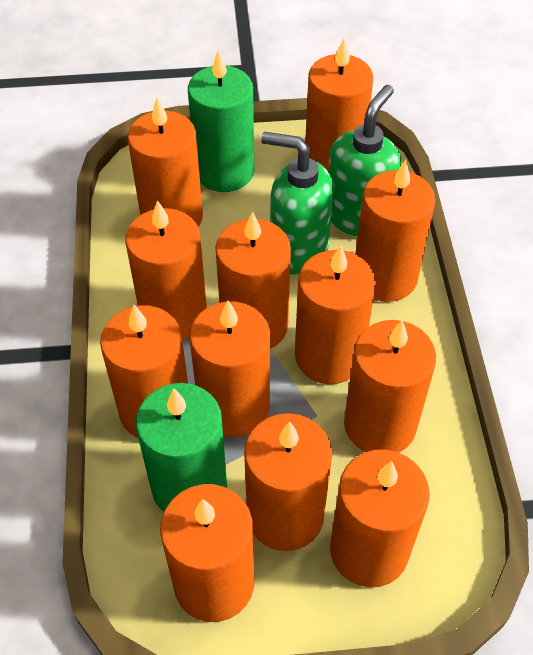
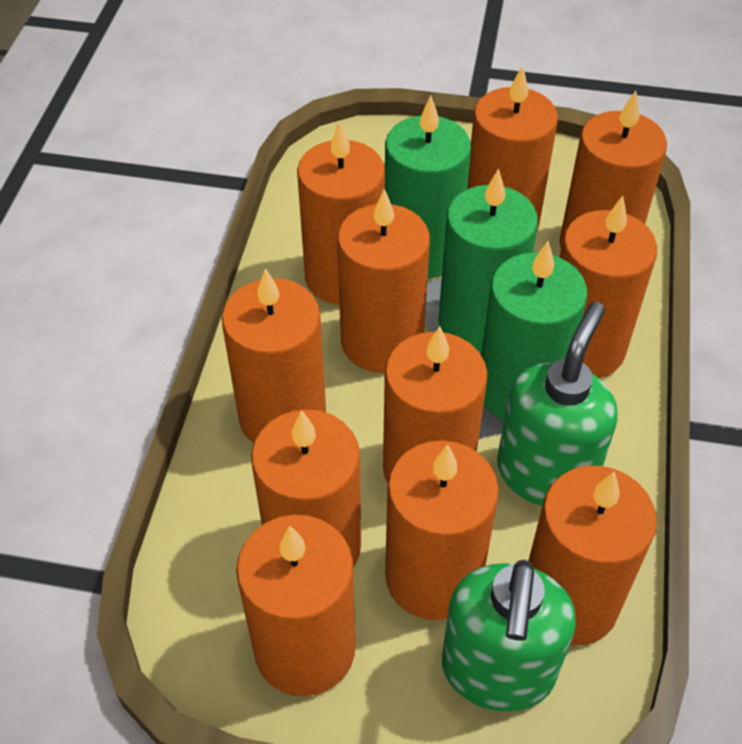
green candle: 2 -> 3
orange candle: 12 -> 11

